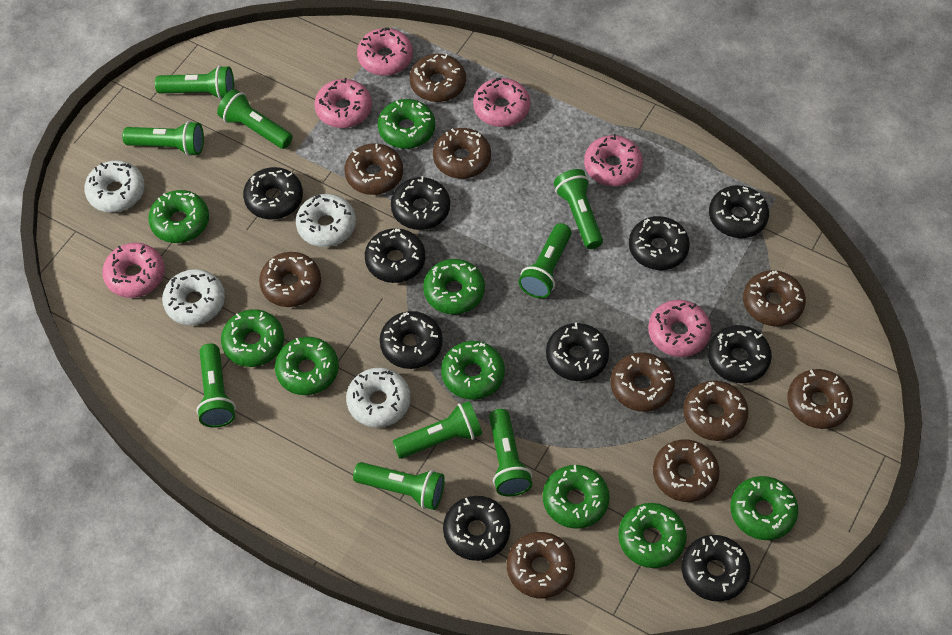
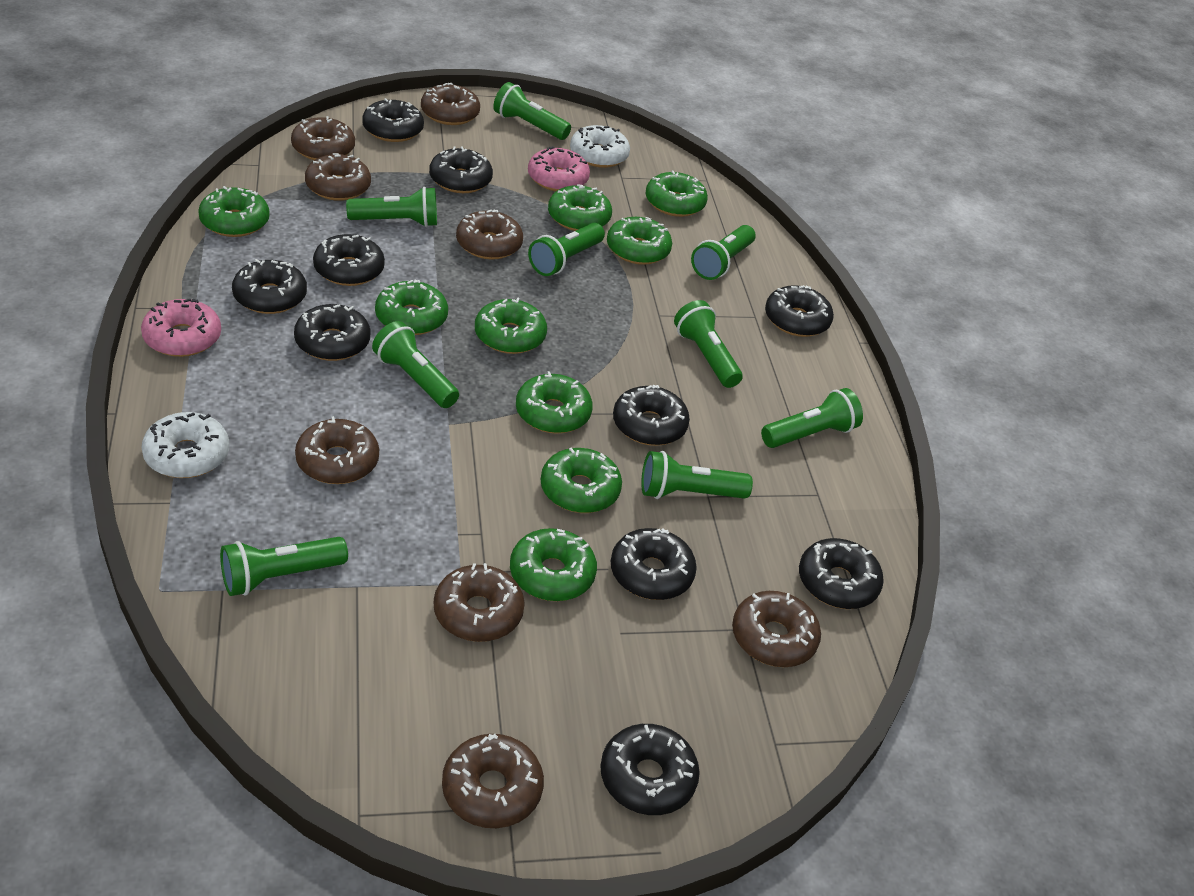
brown donut: 10 -> 8
pink donut: 6 -> 2
white donut: 4 -> 2

